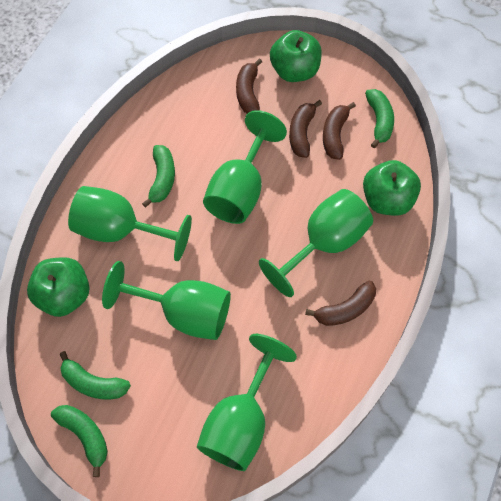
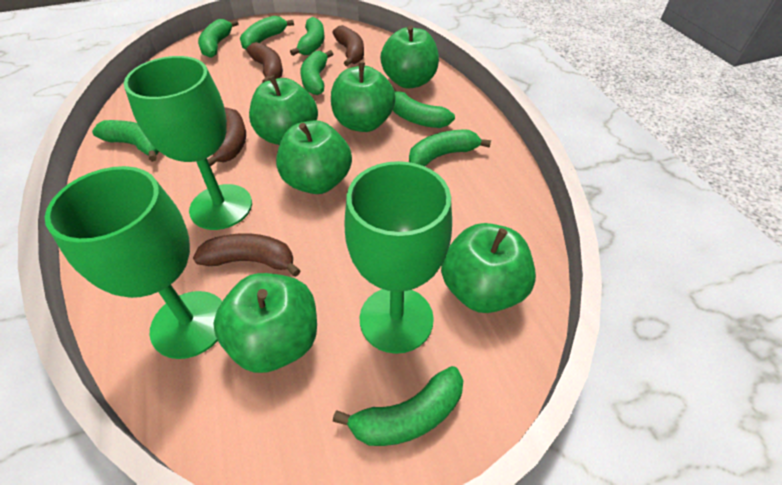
green apple: 3 -> 6
green banana: 4 -> 8
green goblet: 5 -> 3

